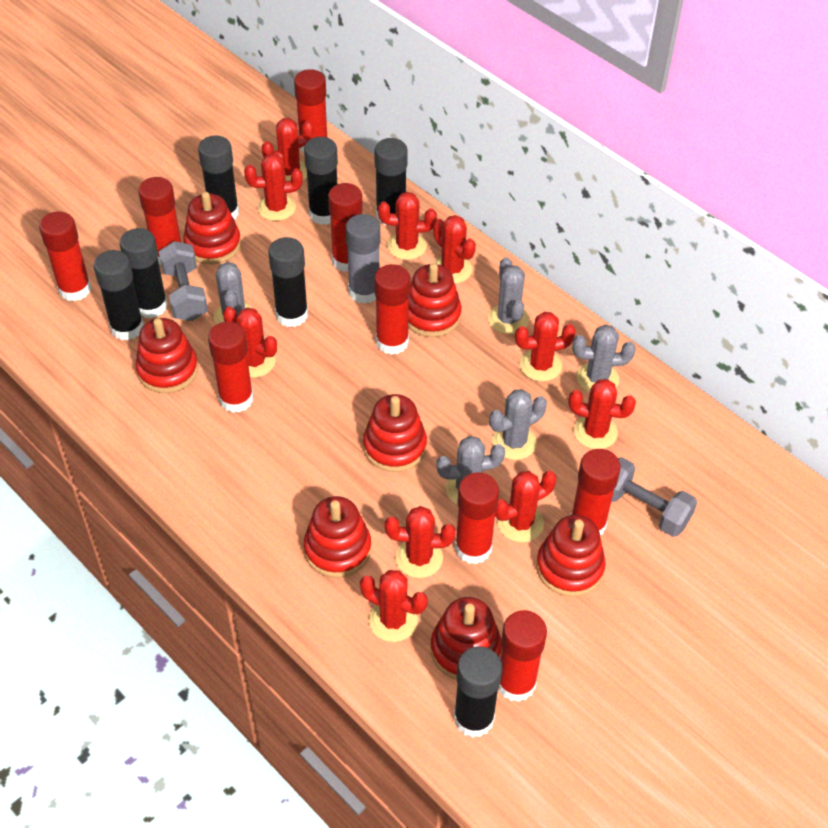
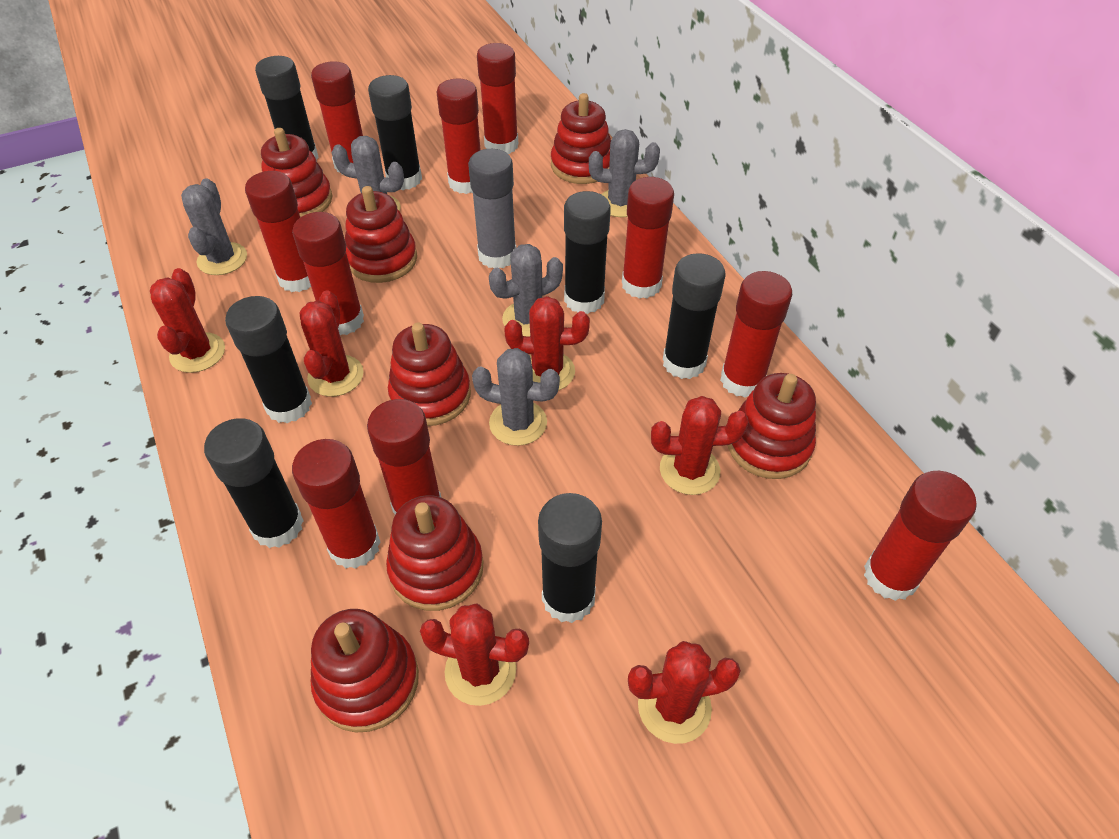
grey dumbbell: 2 -> 0
red cactus: 10 -> 6
red glue stick: 9 -> 10

